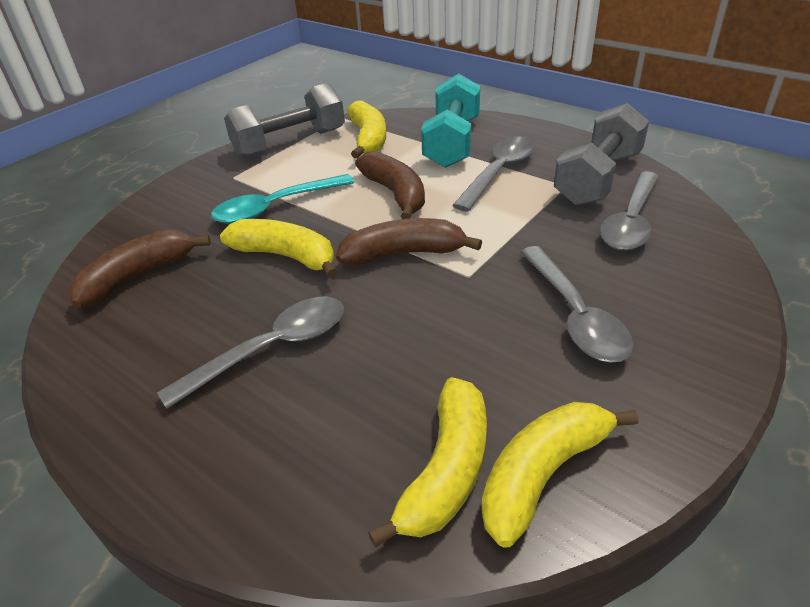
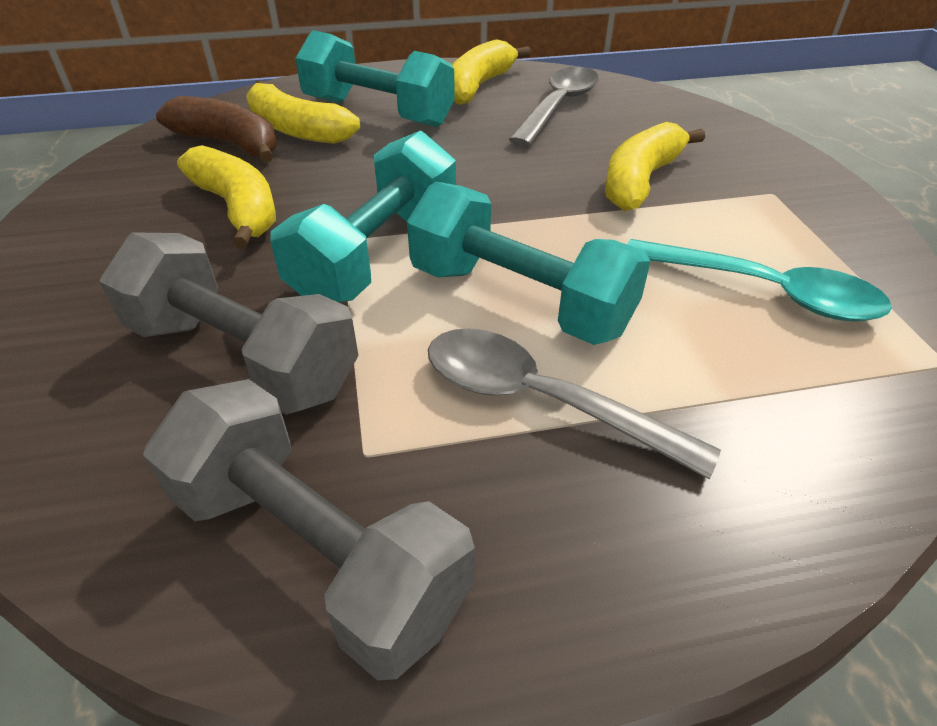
brown banana: 3 -> 1
grey spoon: 4 -> 2
turquoise dumbbell: 1 -> 3

